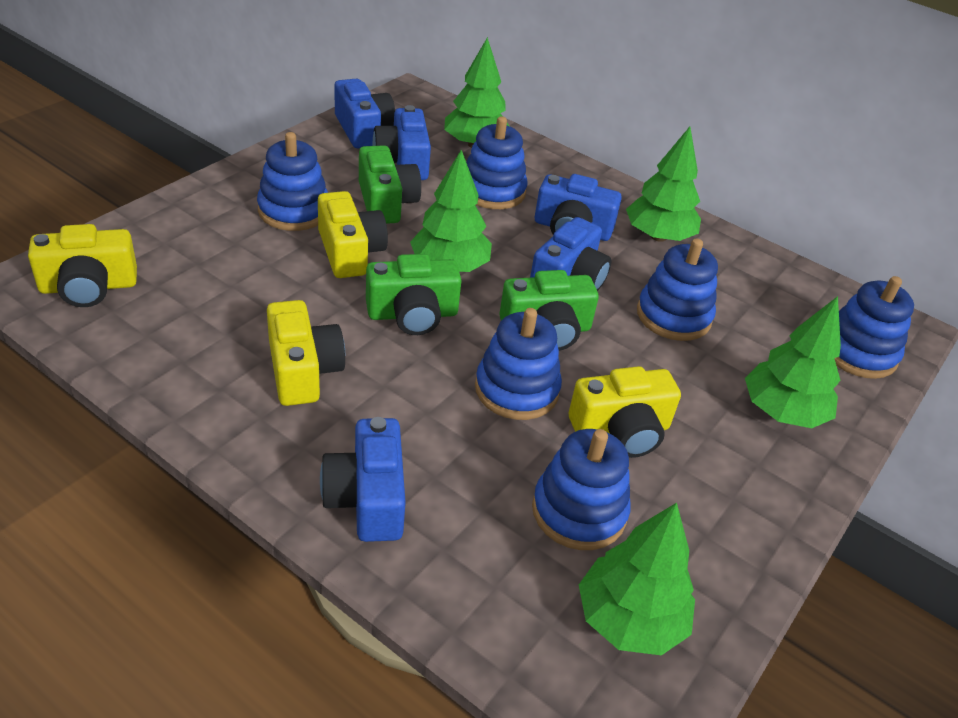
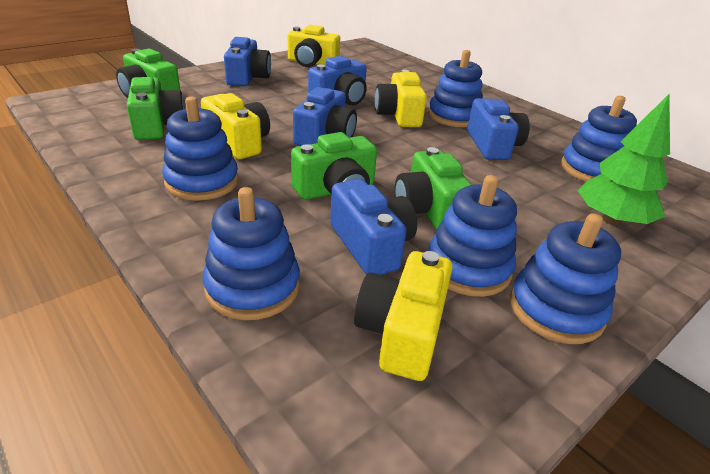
green camera: 3 -> 4
green tree: 5 -> 1

